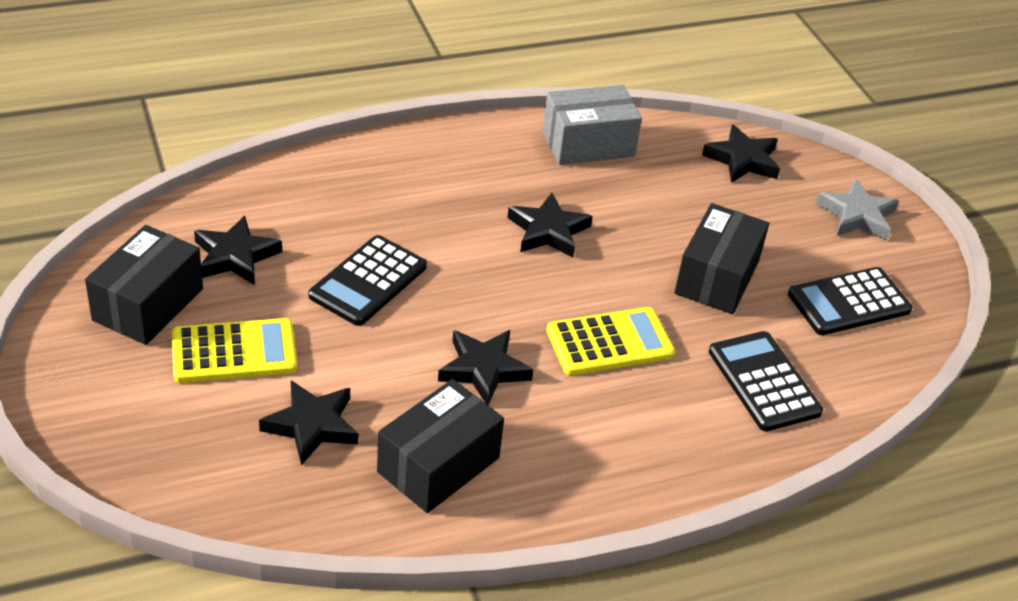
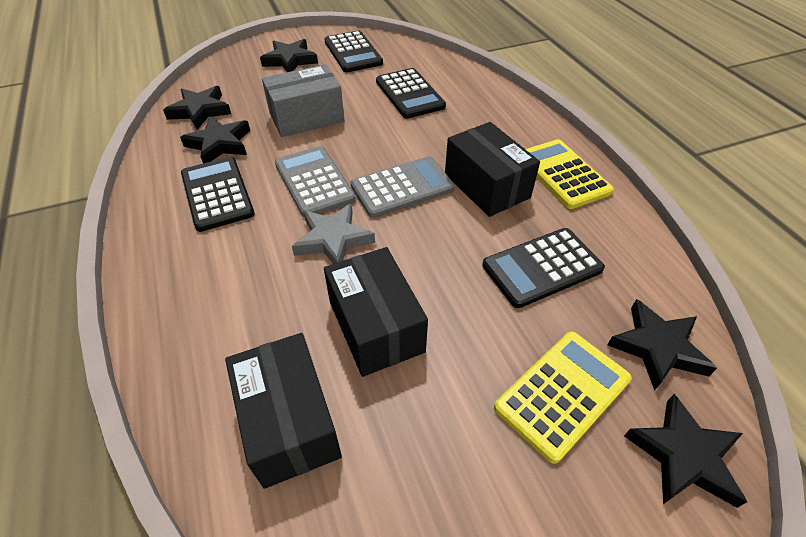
black calculator: 3 -> 4
grey calculator: 0 -> 2

